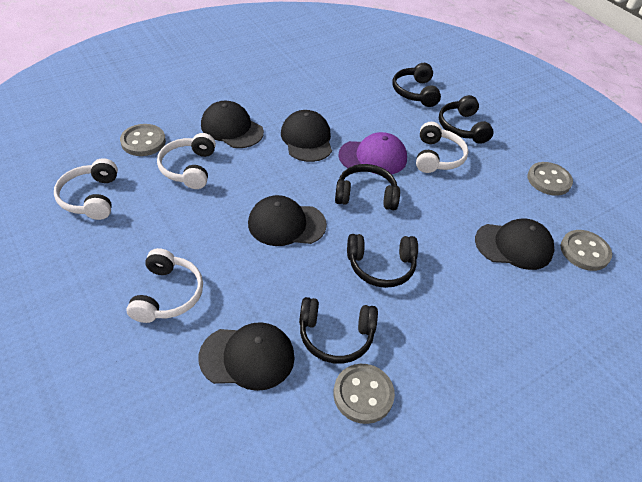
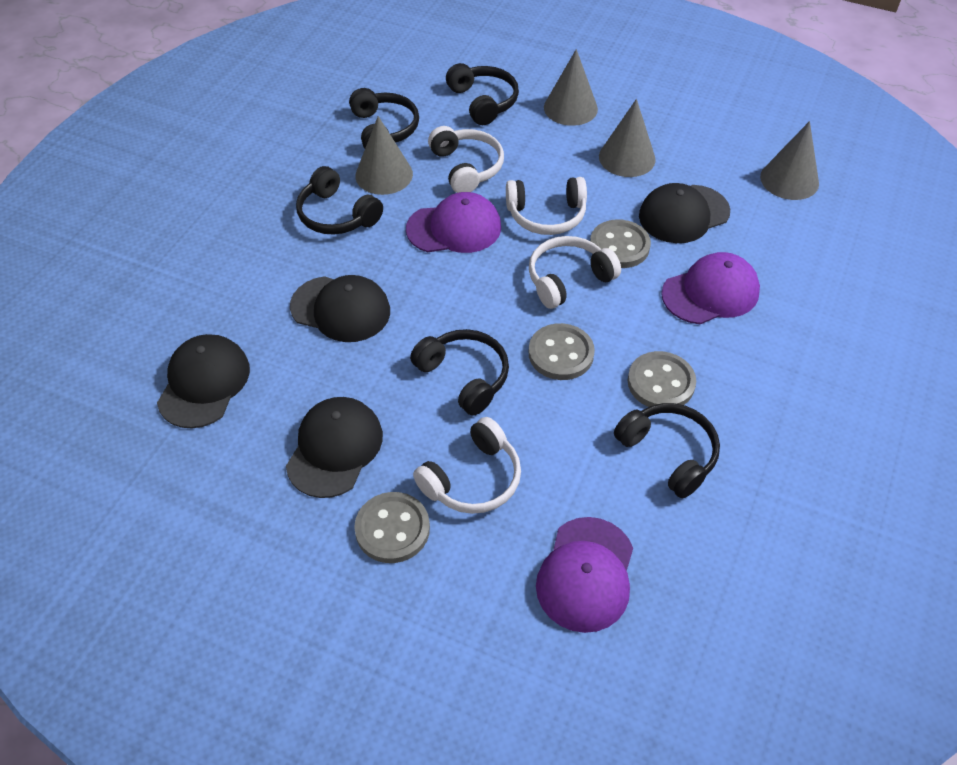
black cap: 5 -> 4
grey cone: 0 -> 4
purple cap: 1 -> 3

